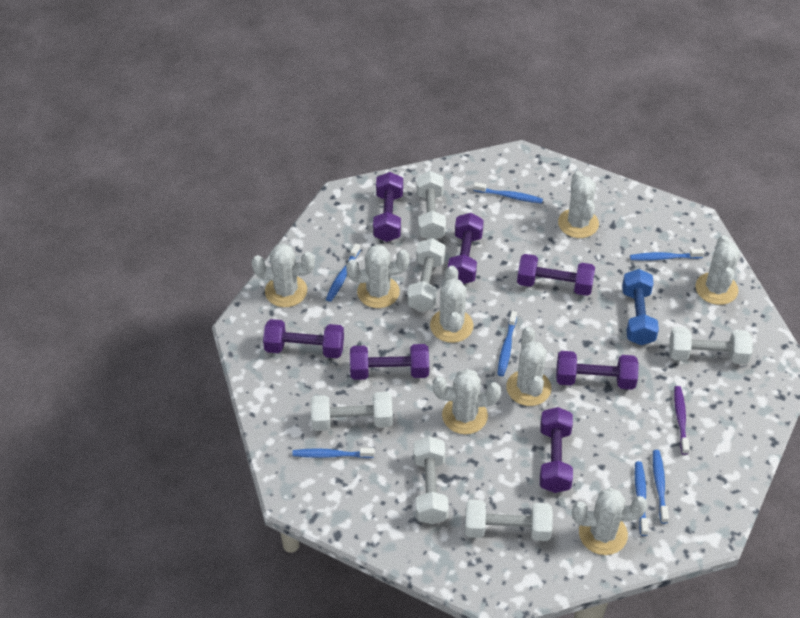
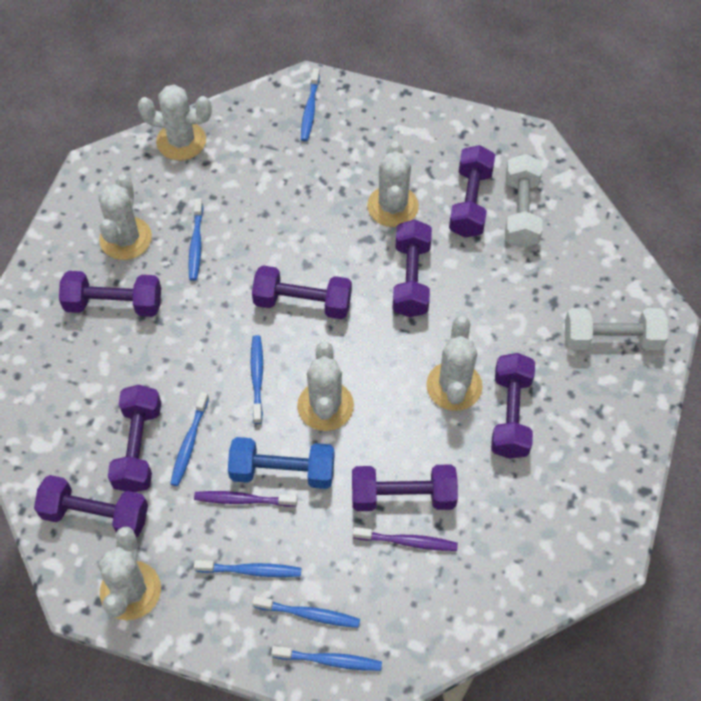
purple dumbbell: 7 -> 8
purple toothbrush: 1 -> 2
white cactus: 8 -> 6
white dumbbell: 6 -> 2

